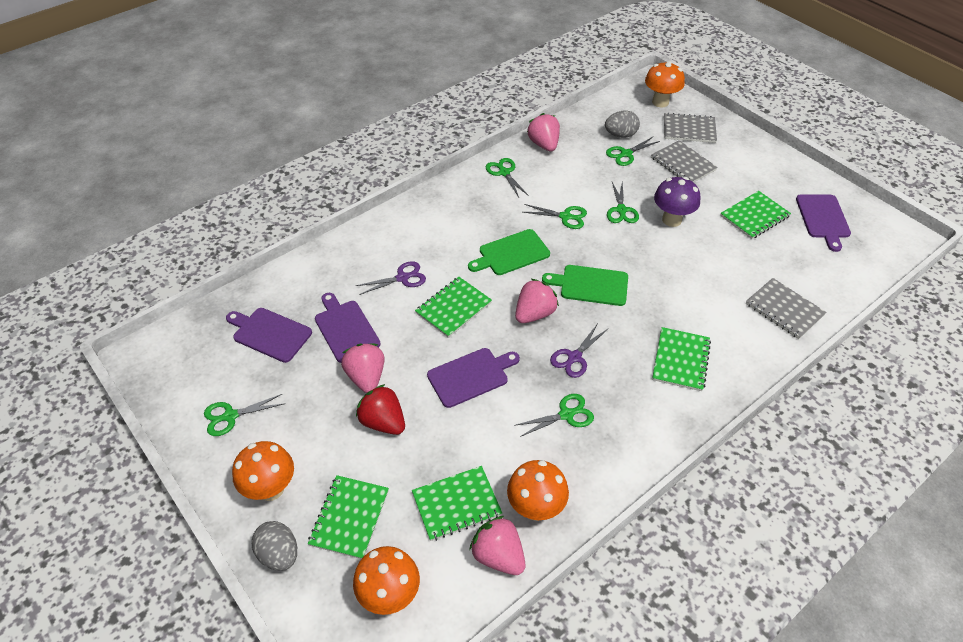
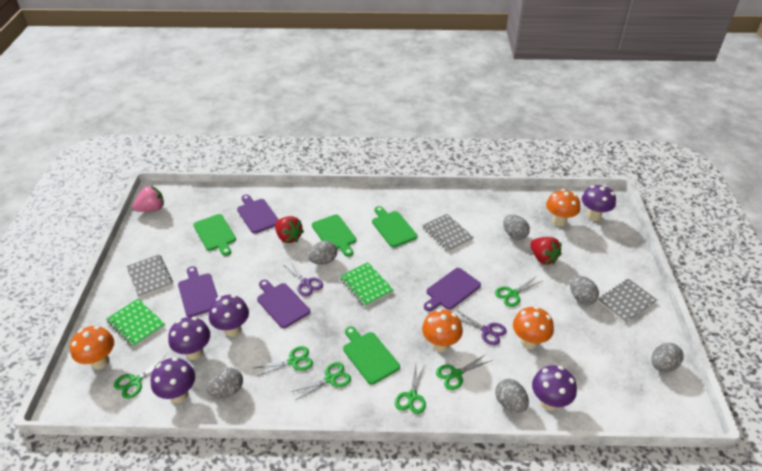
green cutting board: 2 -> 4
green notebook: 5 -> 2
grey egg: 2 -> 6
pink strawberry: 4 -> 1
purple mushroom: 1 -> 5
red strawberry: 1 -> 2

